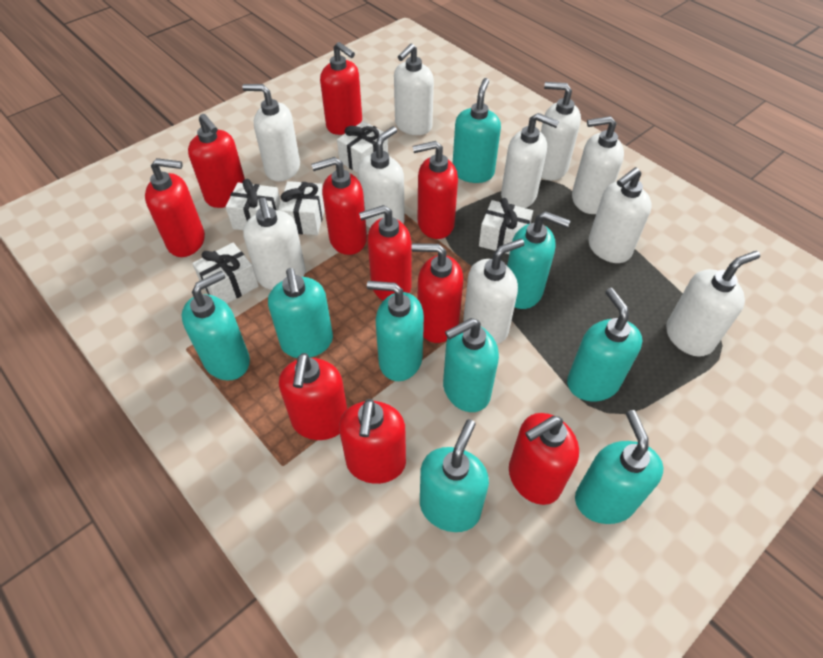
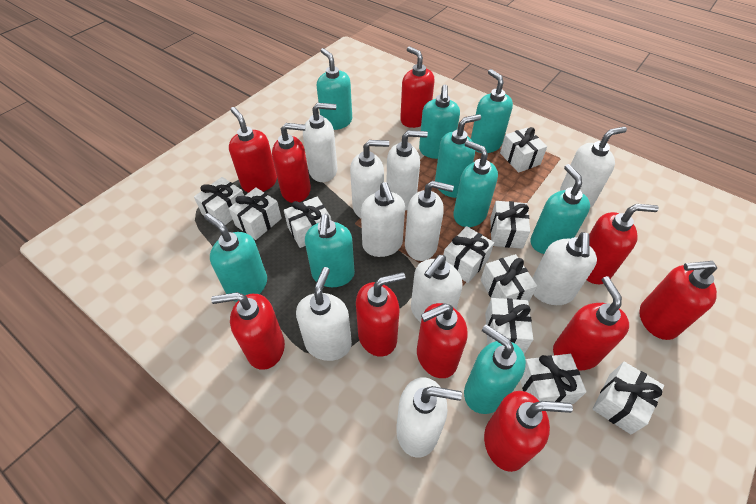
white gift: 5 -> 10

